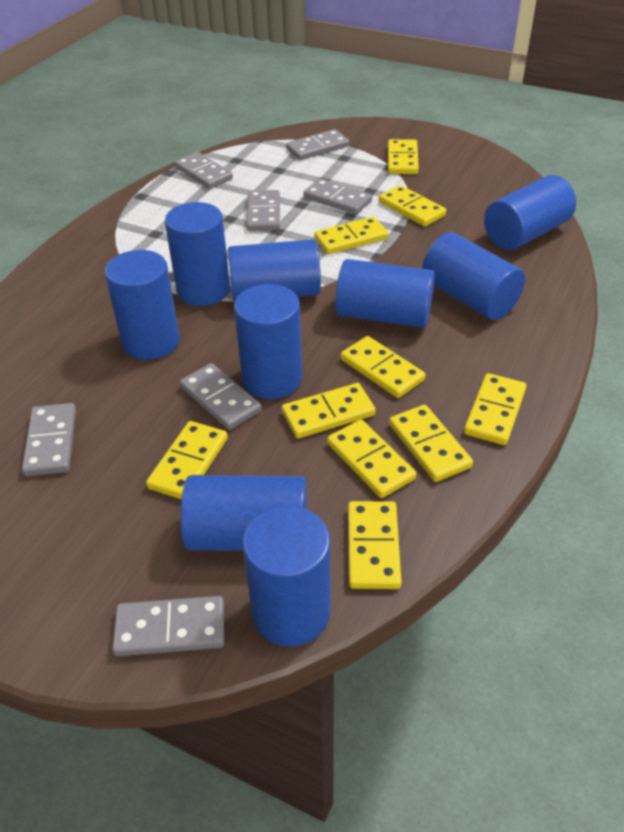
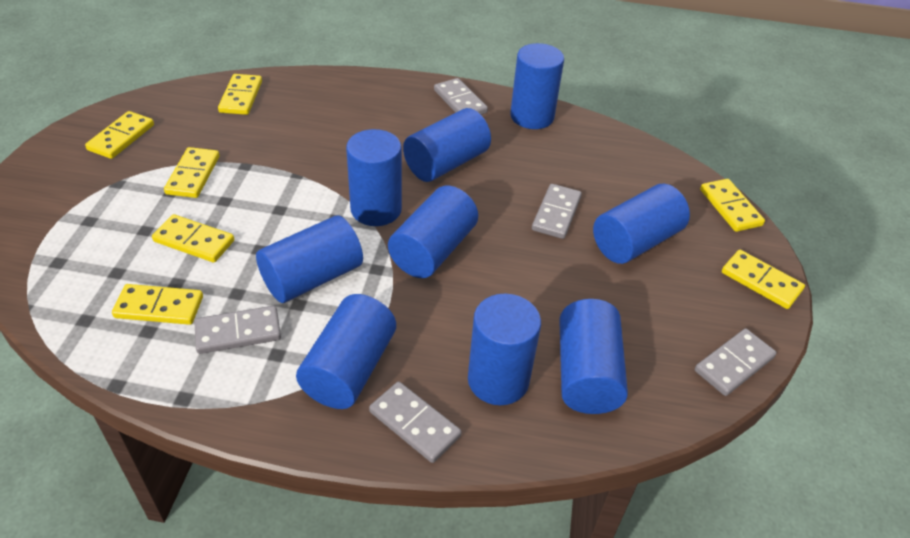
grey domino: 7 -> 5
yellow domino: 10 -> 7

